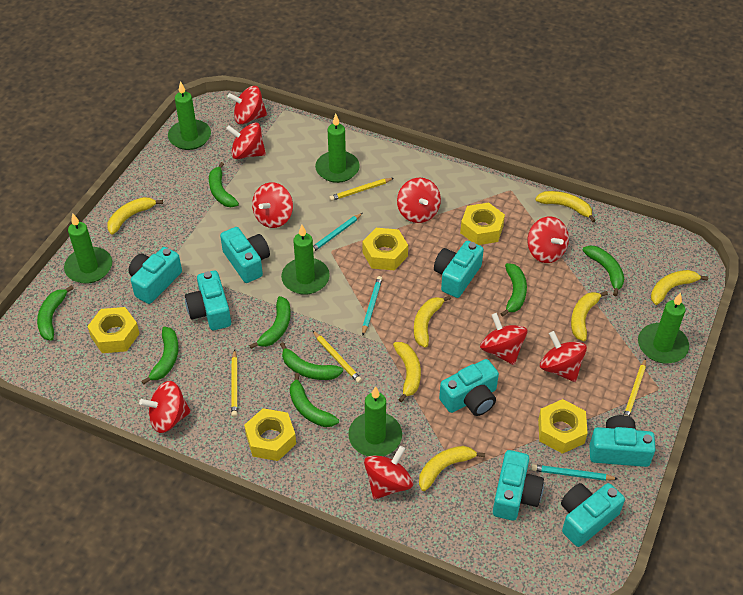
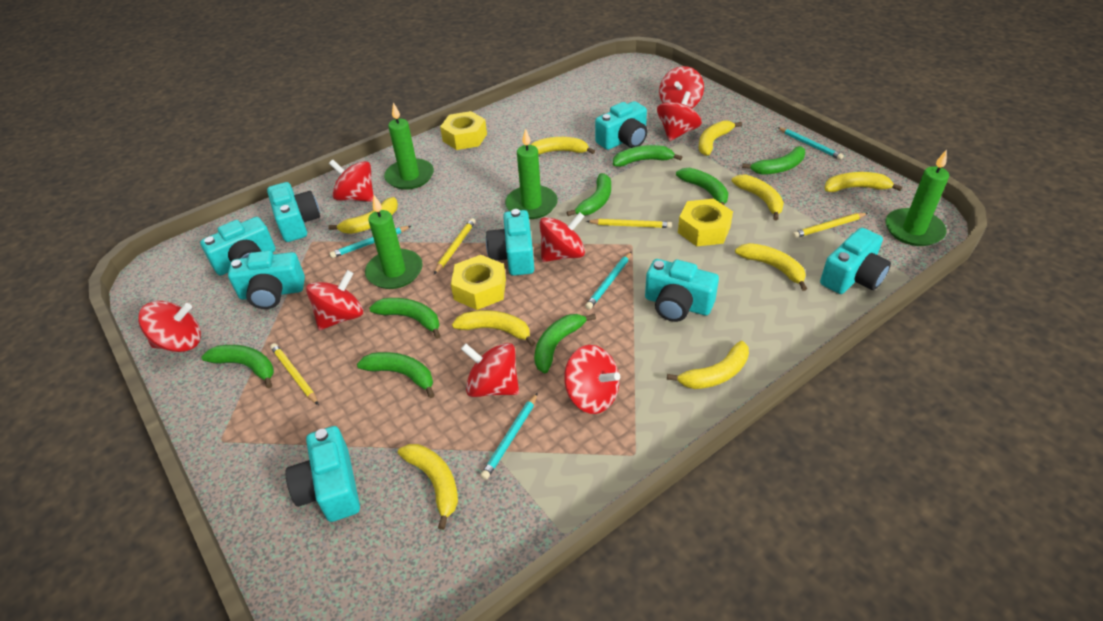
green candle: 6 -> 4
red spinning top: 9 -> 8
turquoise pencil: 3 -> 4
yellow banana: 7 -> 9
yellow nut: 5 -> 3

